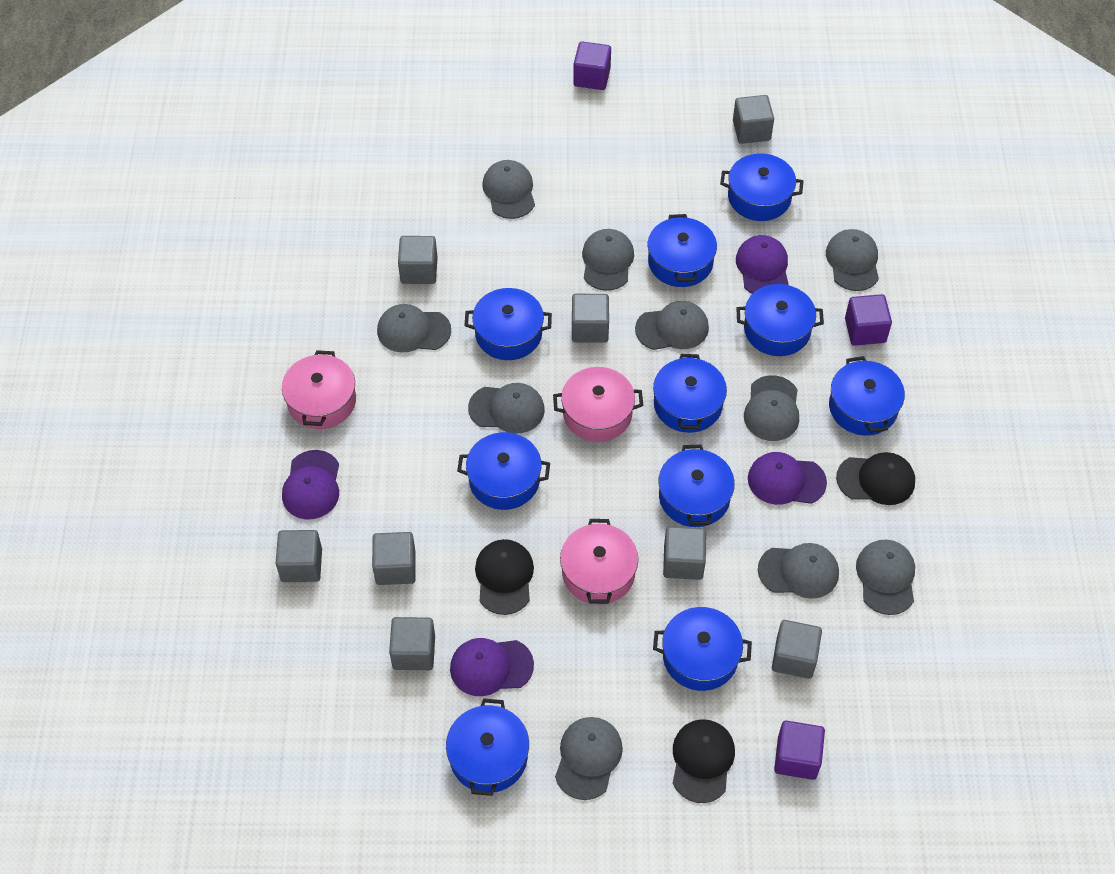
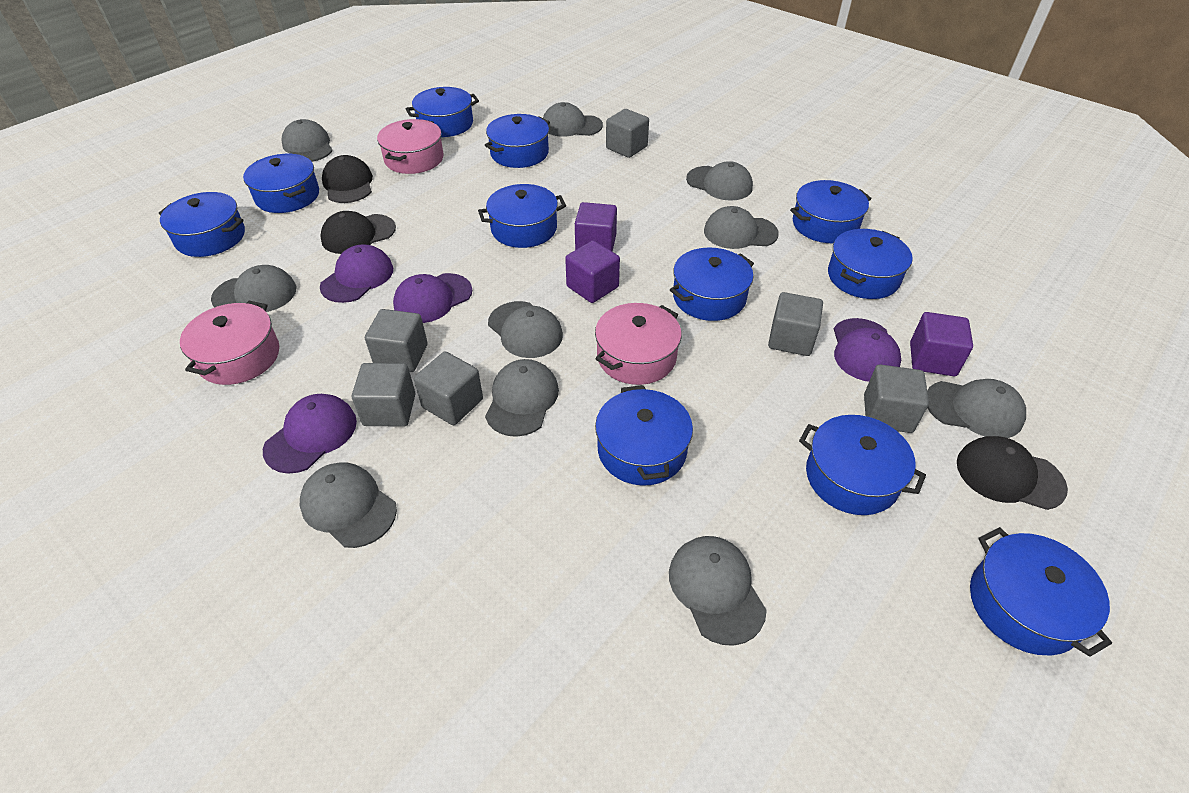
blue pot: 10 -> 11
grey cube: 8 -> 6

